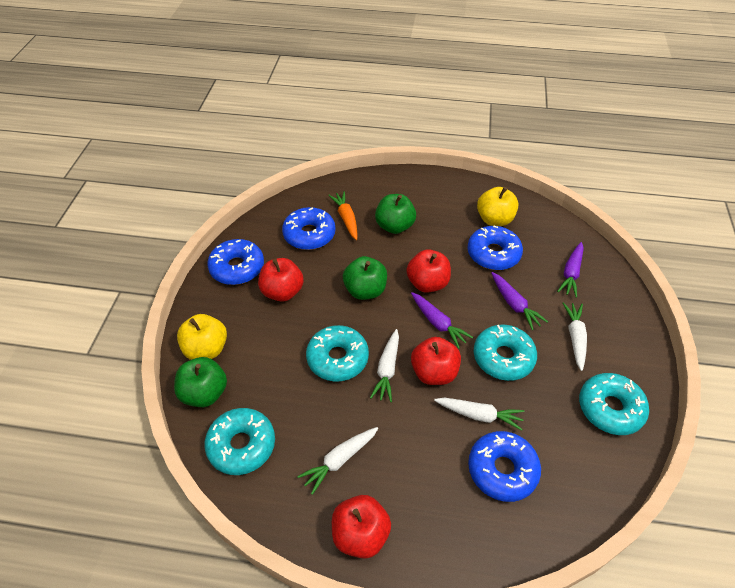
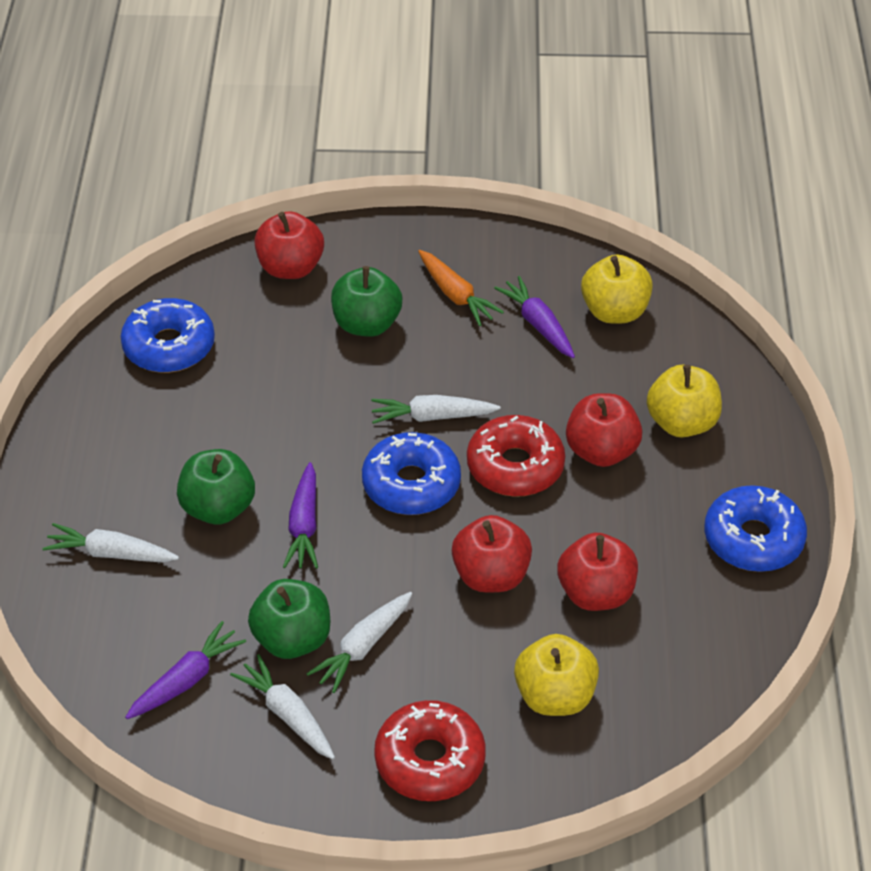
blue donut: 4 -> 3
red donut: 0 -> 2
turquoise donut: 4 -> 0
yellow apple: 2 -> 3

